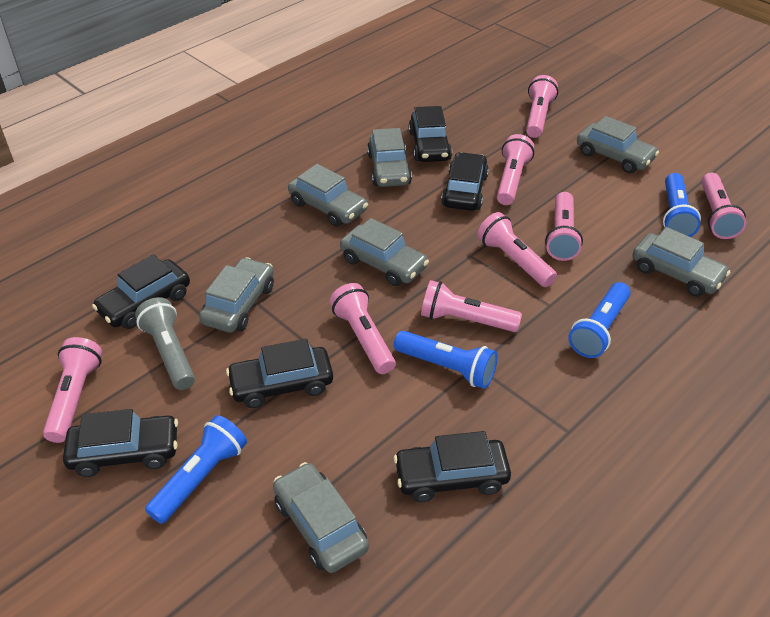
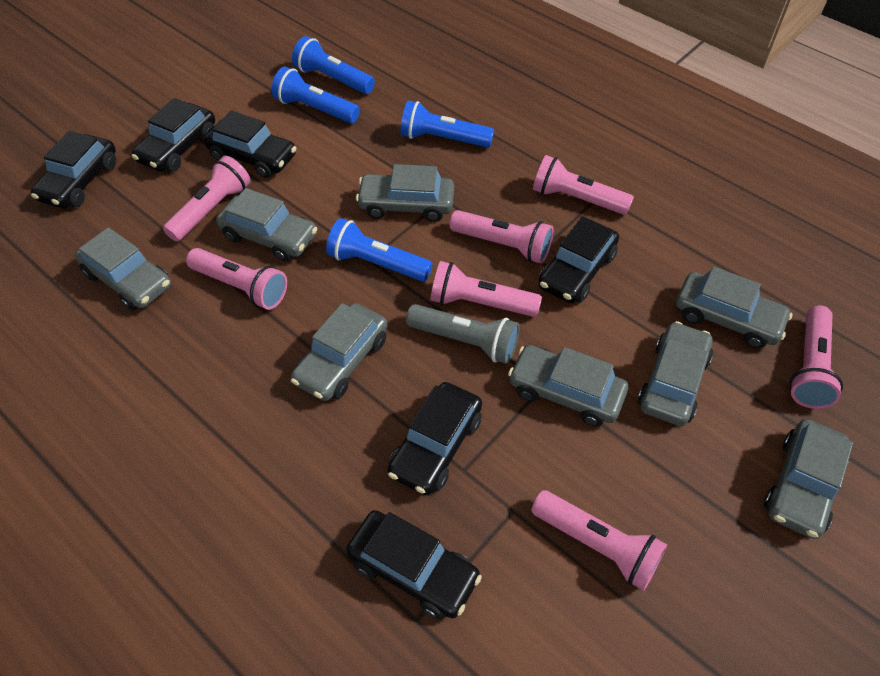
grey car: 7 -> 8
pink flashlight: 8 -> 7

